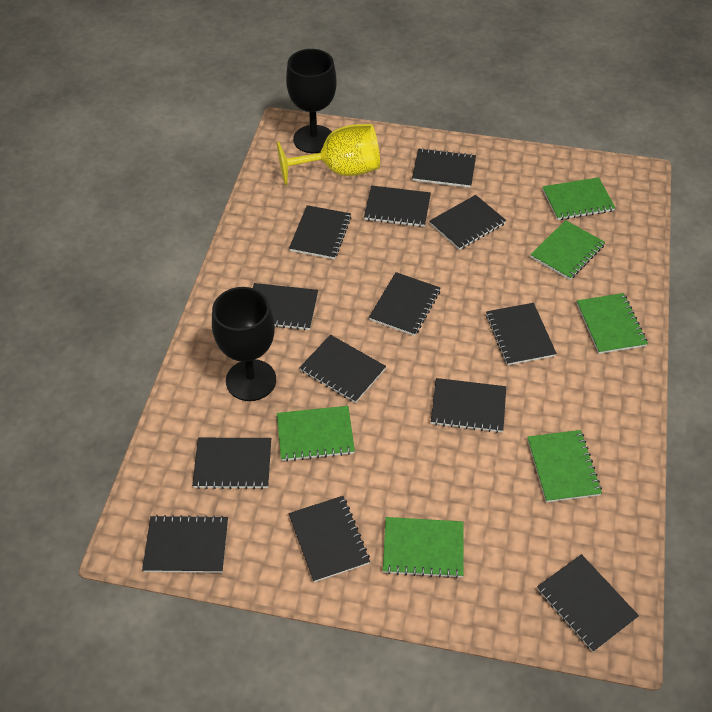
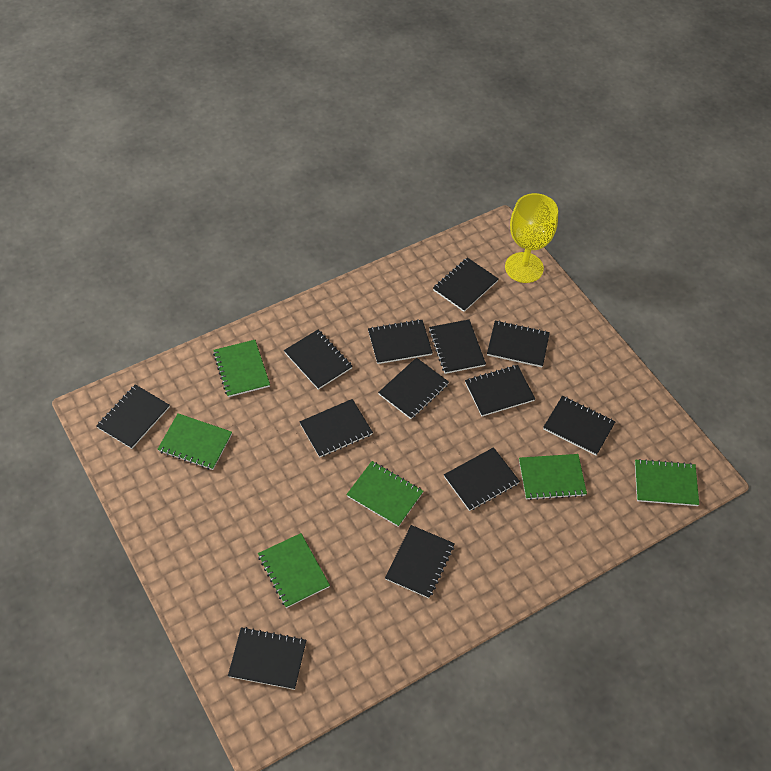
black goblet: 2 -> 0

